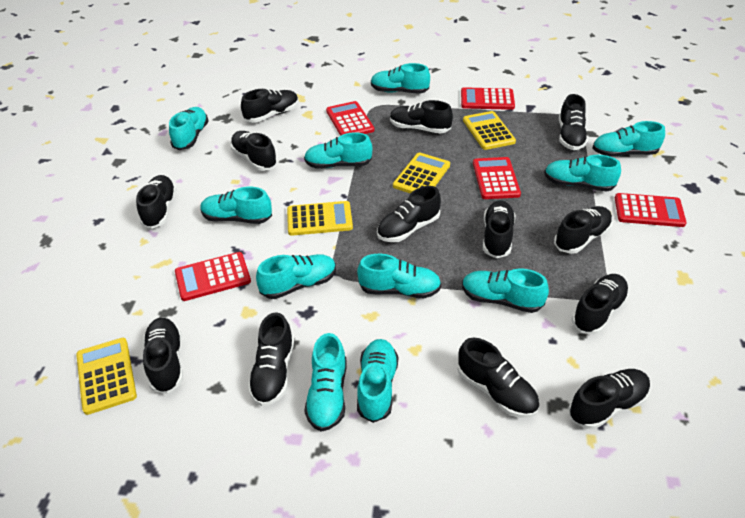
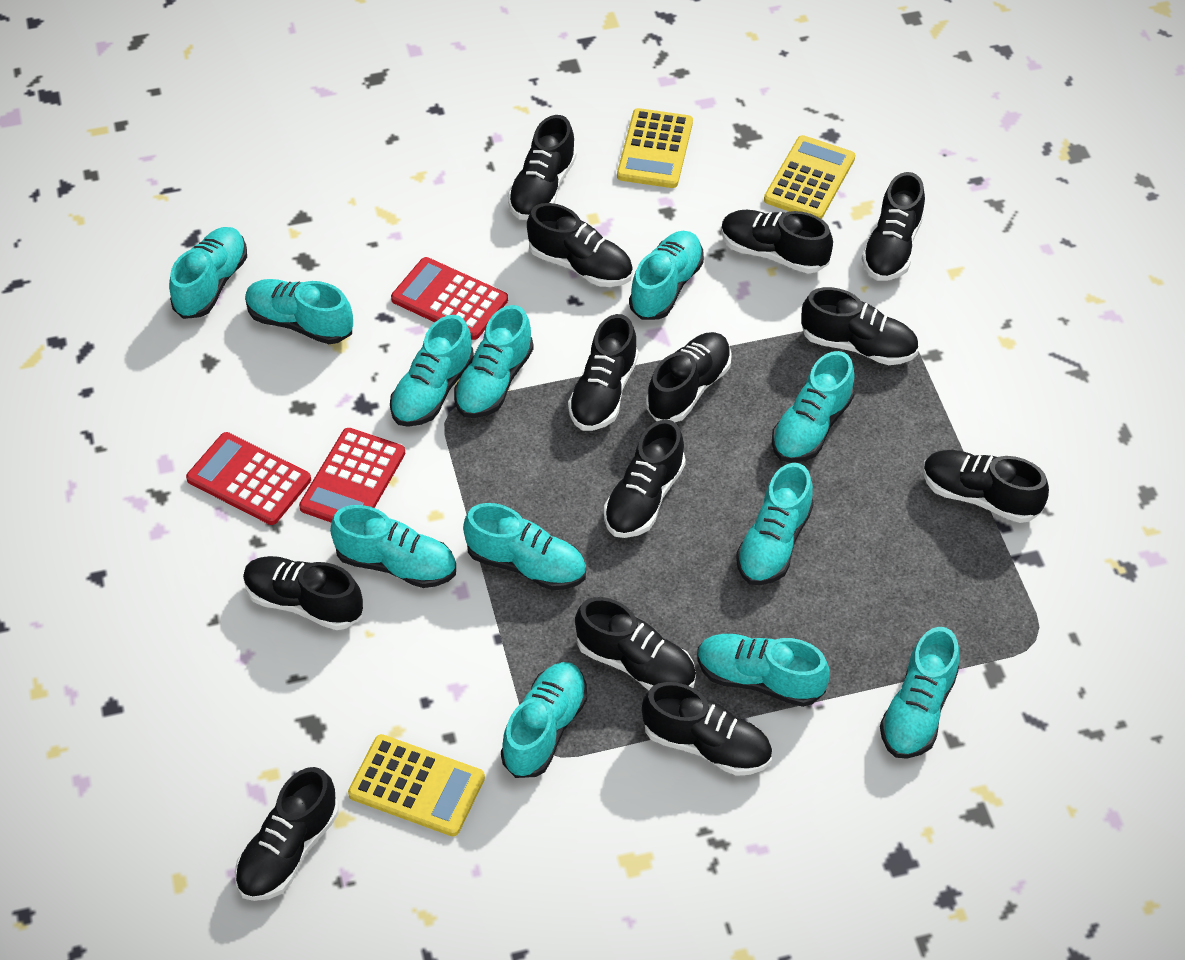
red calculator: 5 -> 3
turquoise shoe: 11 -> 12
yellow calculator: 4 -> 3

